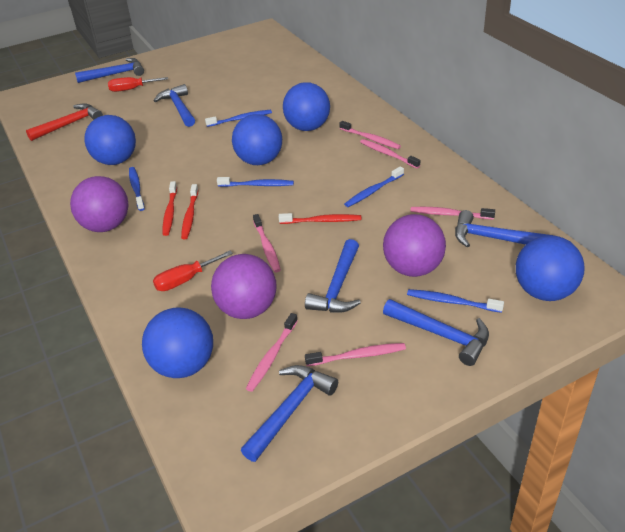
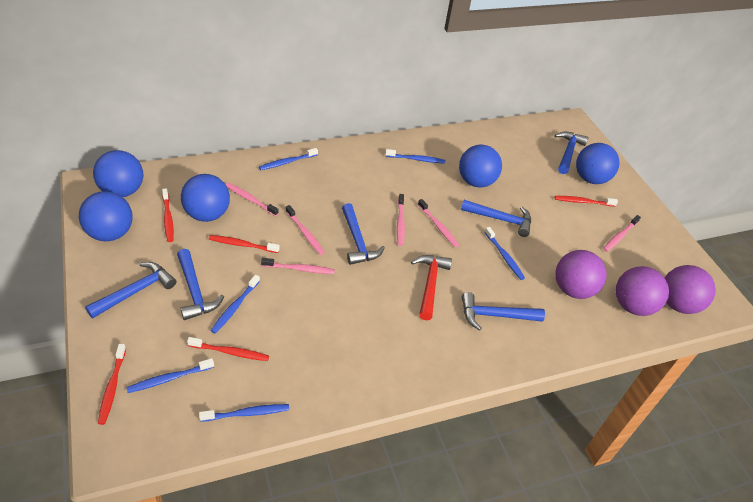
blue toothbrush: 5 -> 6
red screwdriver: 2 -> 0
red toothbrush: 3 -> 5

